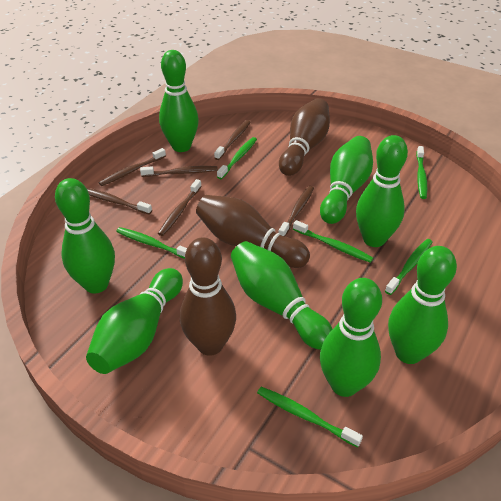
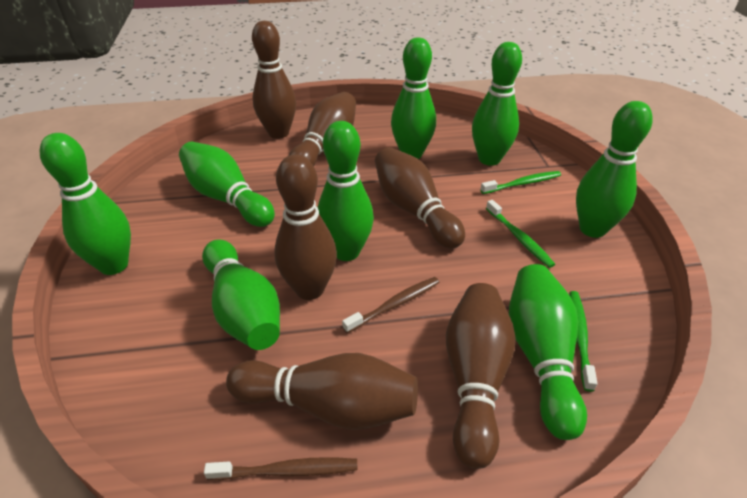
brown bowling pin: 3 -> 6
brown toothbrush: 6 -> 2
green toothbrush: 6 -> 3

